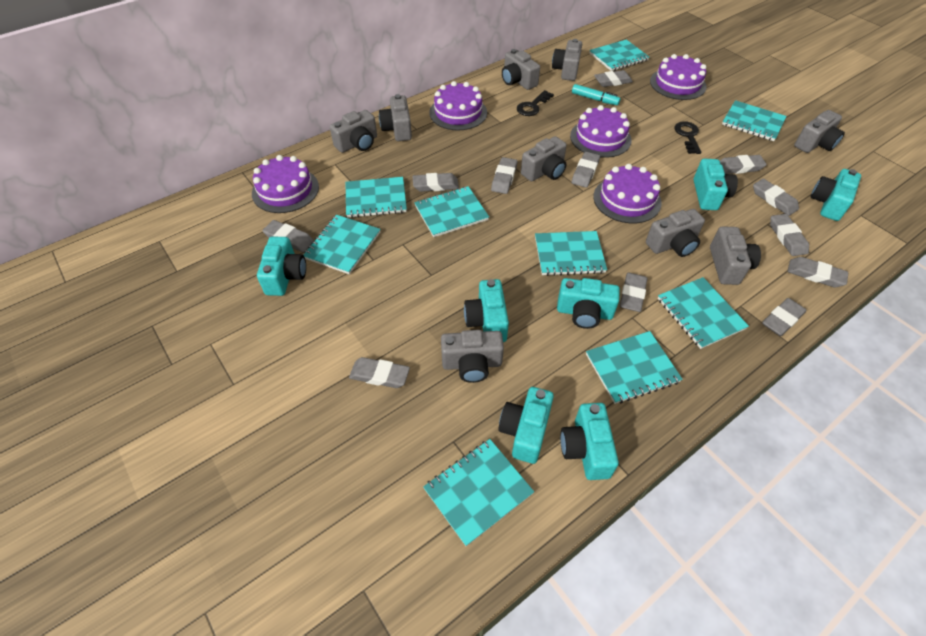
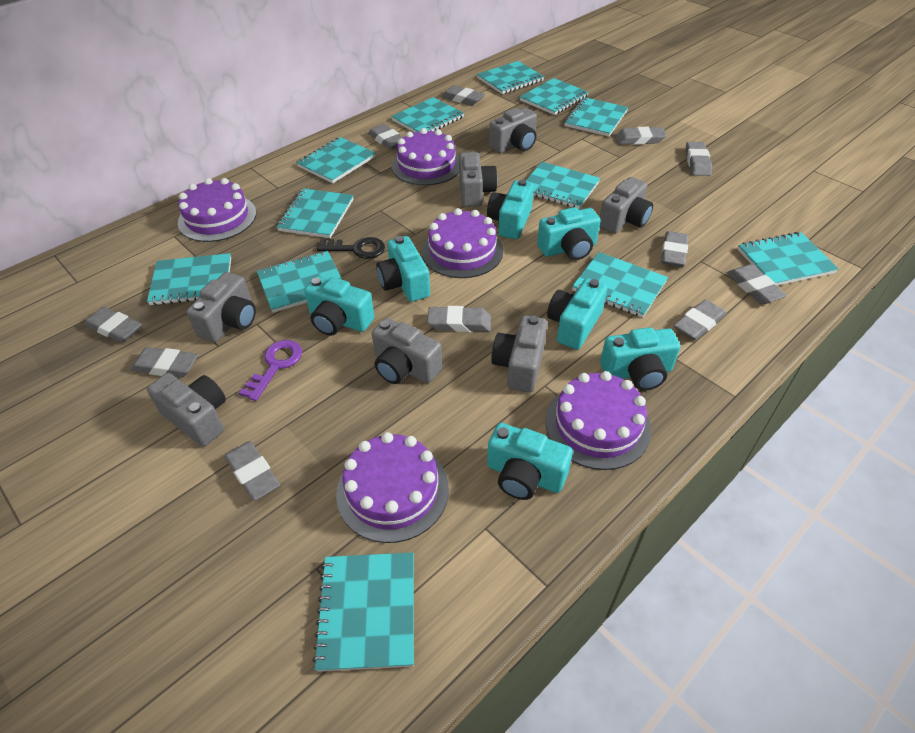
black key: 2 -> 1
grey camera: 9 -> 7
grey eraser: 12 -> 11
purple key: 0 -> 1
turquoise marker: 1 -> 0
turquoise notebook: 9 -> 12

